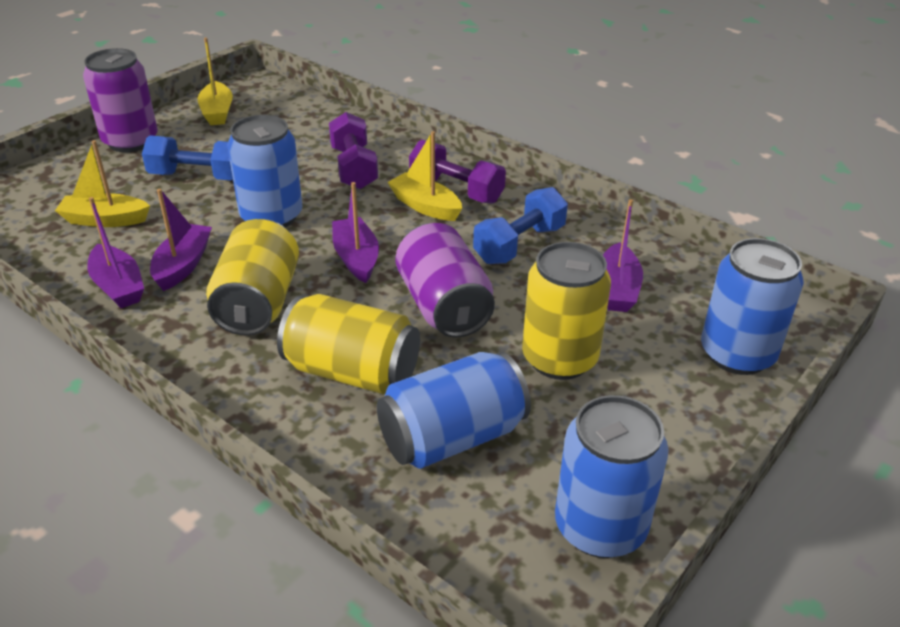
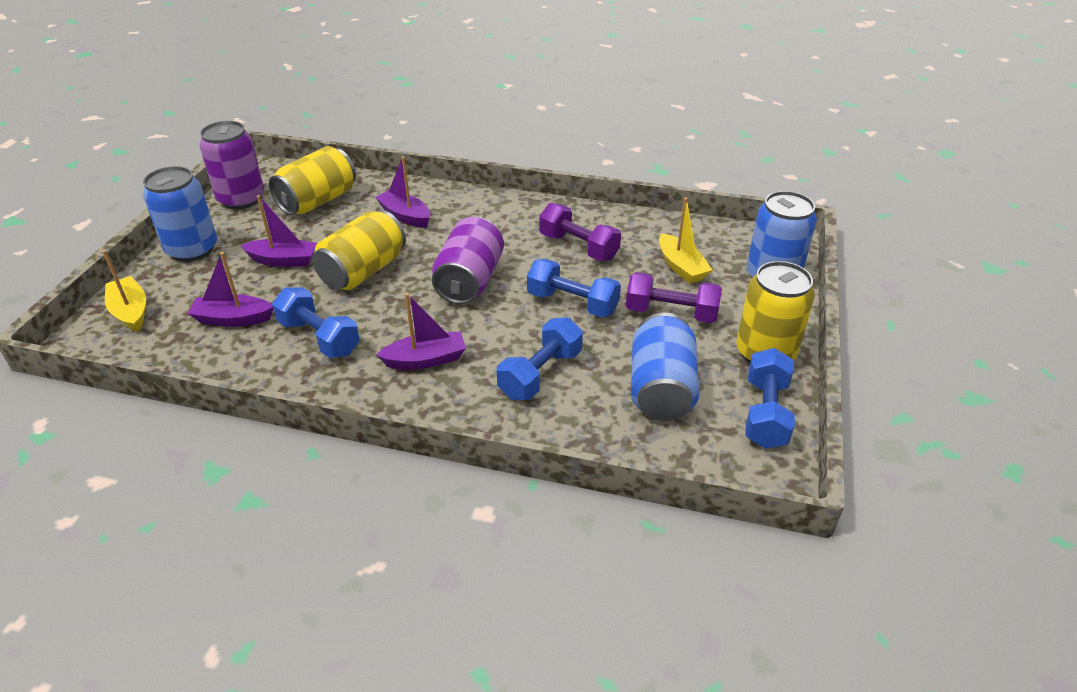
blue can: 4 -> 3
blue dumbbell: 2 -> 4
yellow boat: 3 -> 2

